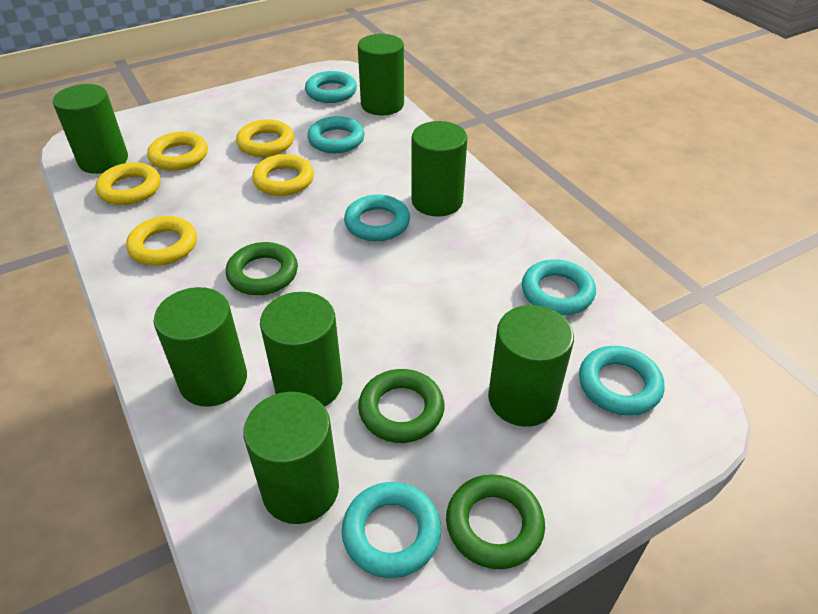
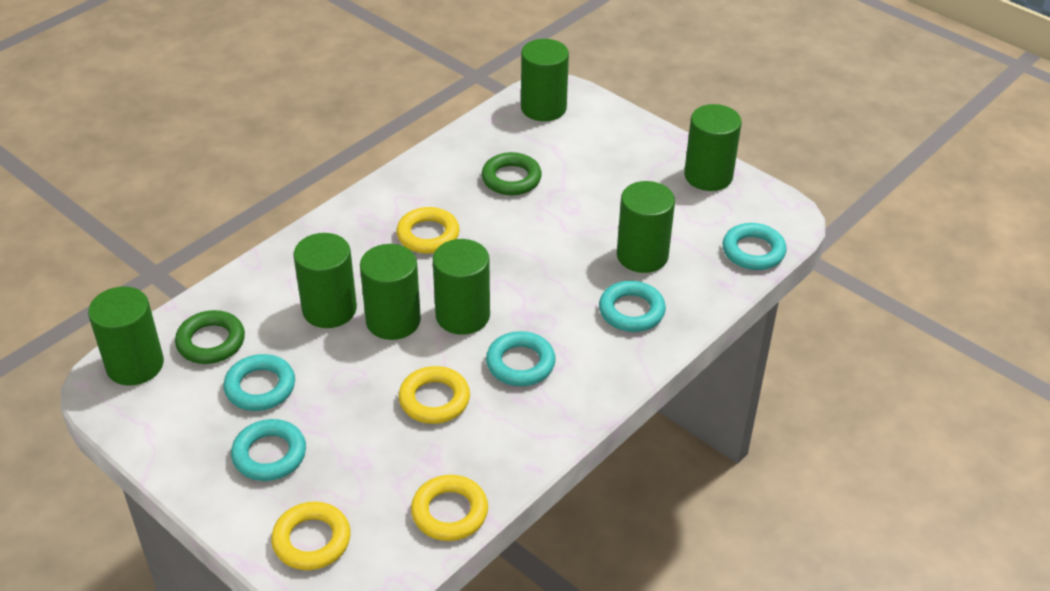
green ring: 3 -> 2
turquoise ring: 6 -> 5
yellow ring: 5 -> 4

